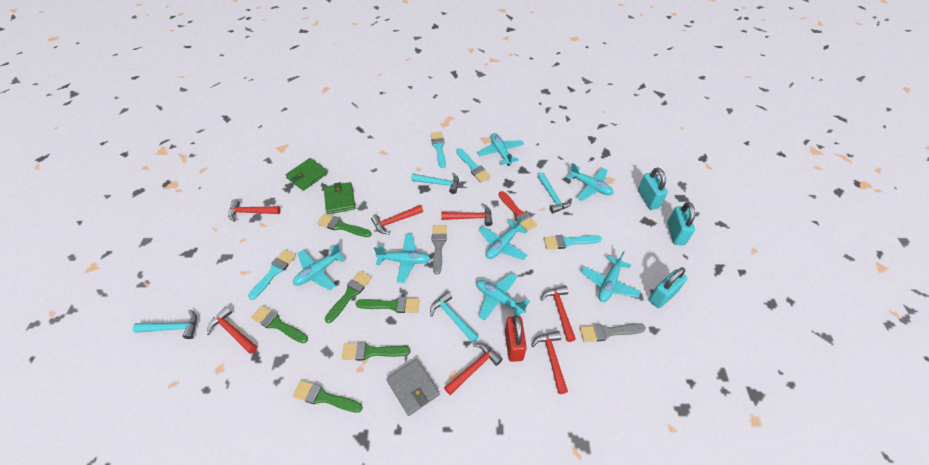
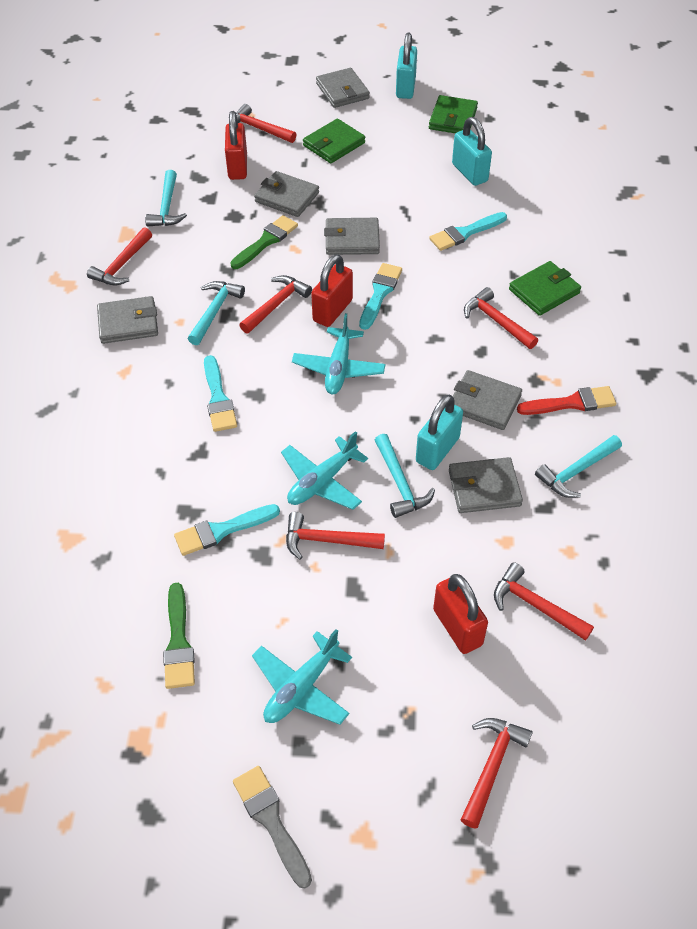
green brush: 6 -> 2
green wallet: 2 -> 3
grey brush: 2 -> 1
grey wallet: 1 -> 6
red padlock: 1 -> 3
turquoise plane: 7 -> 3

